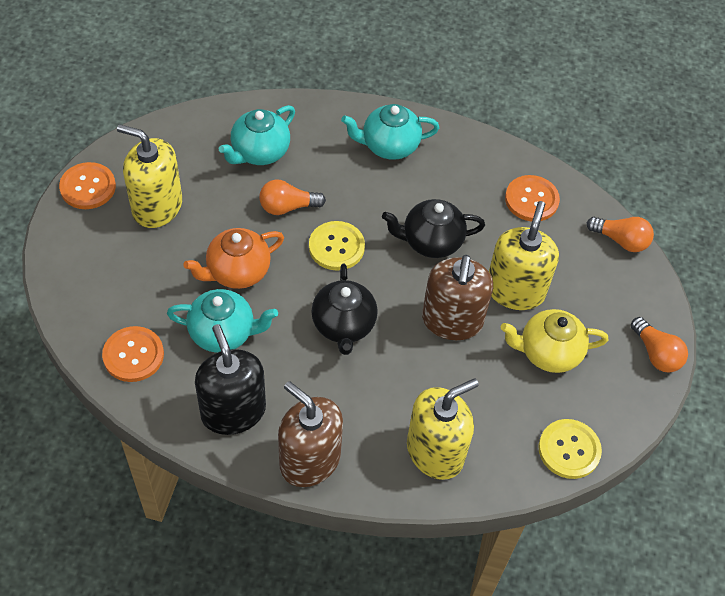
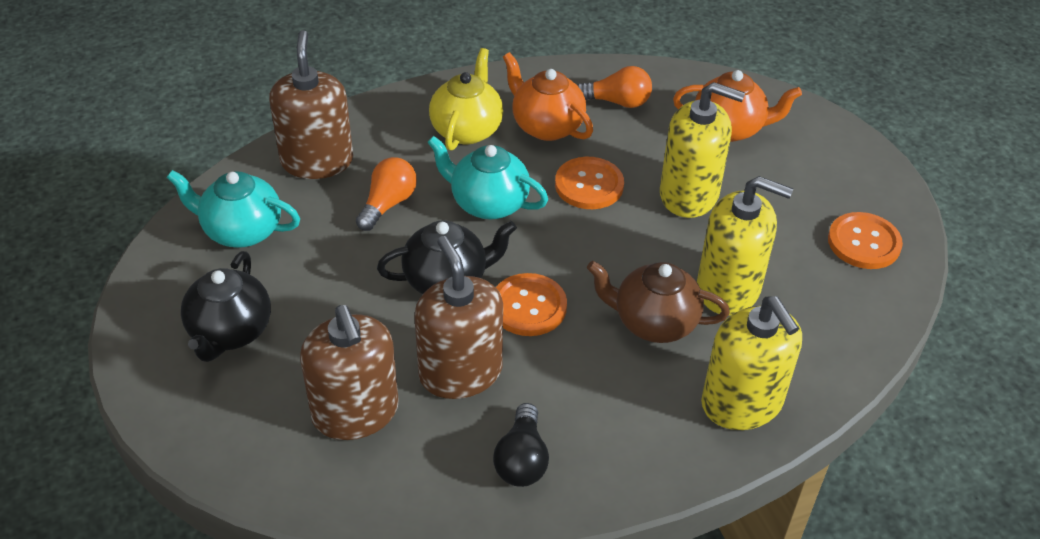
black light bulb: 0 -> 1
black soap dispenser: 1 -> 0
brown soap dispenser: 2 -> 3
brown teapot: 0 -> 1
orange light bulb: 3 -> 2
orange teapot: 1 -> 2
turquoise teapot: 3 -> 2
yellow button: 2 -> 0

